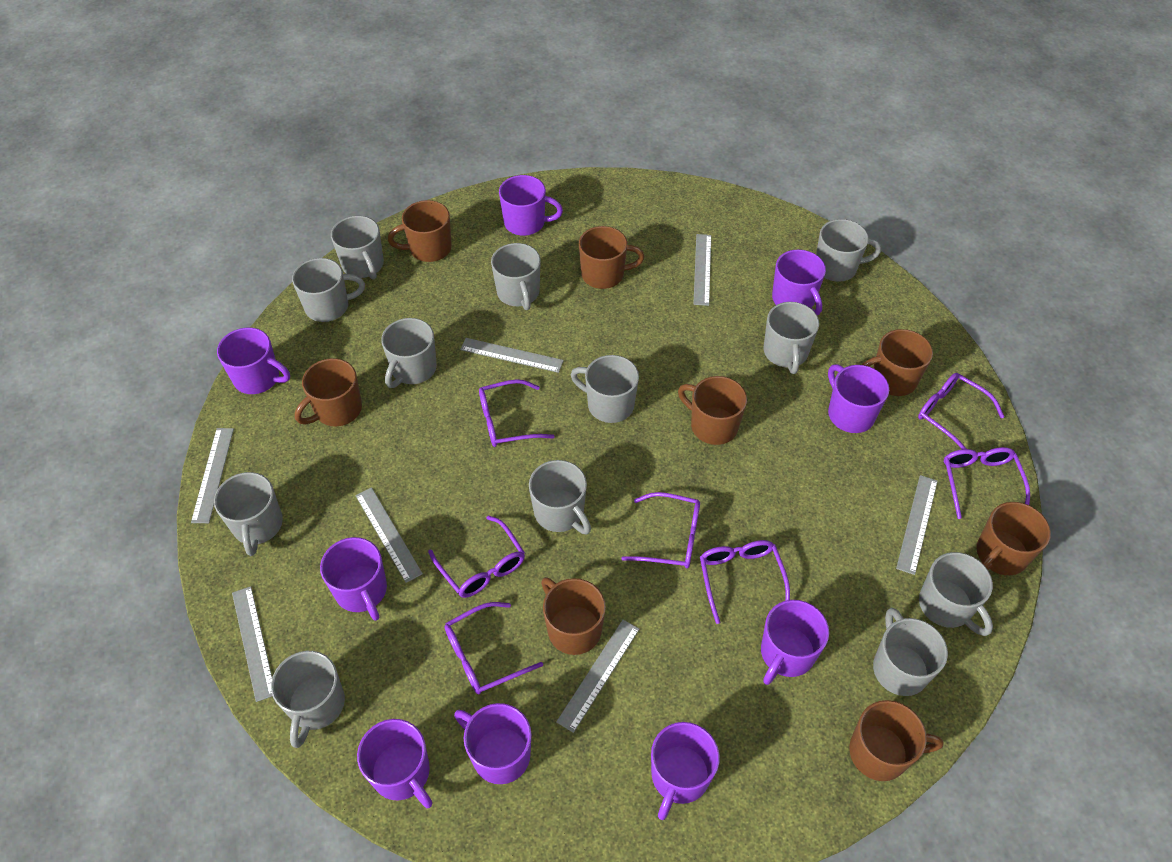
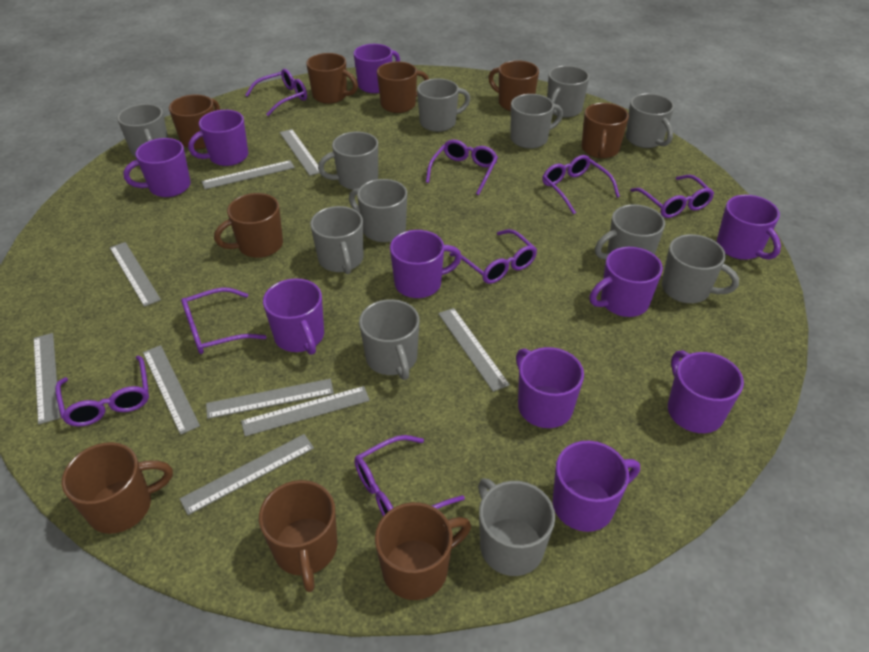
brown mug: 8 -> 9
grey ruler: 7 -> 9
purple glasses: 7 -> 8
purple mug: 9 -> 10

